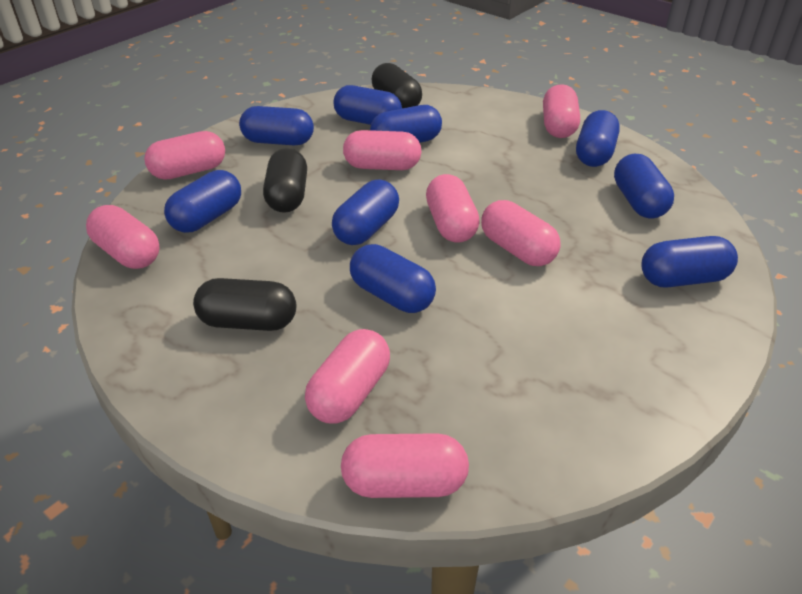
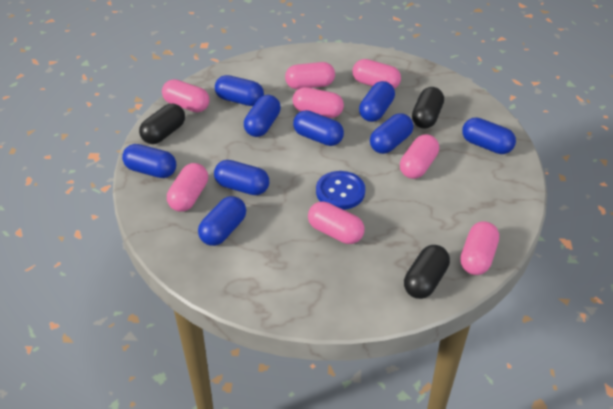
blue button: 0 -> 1

